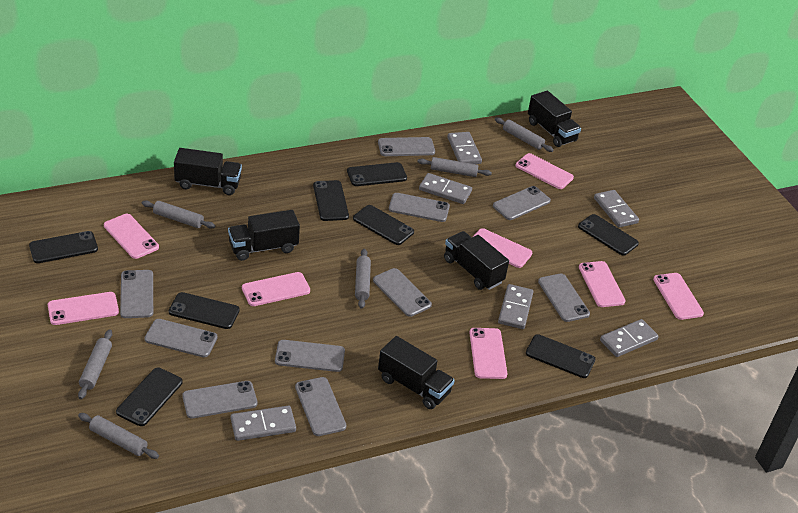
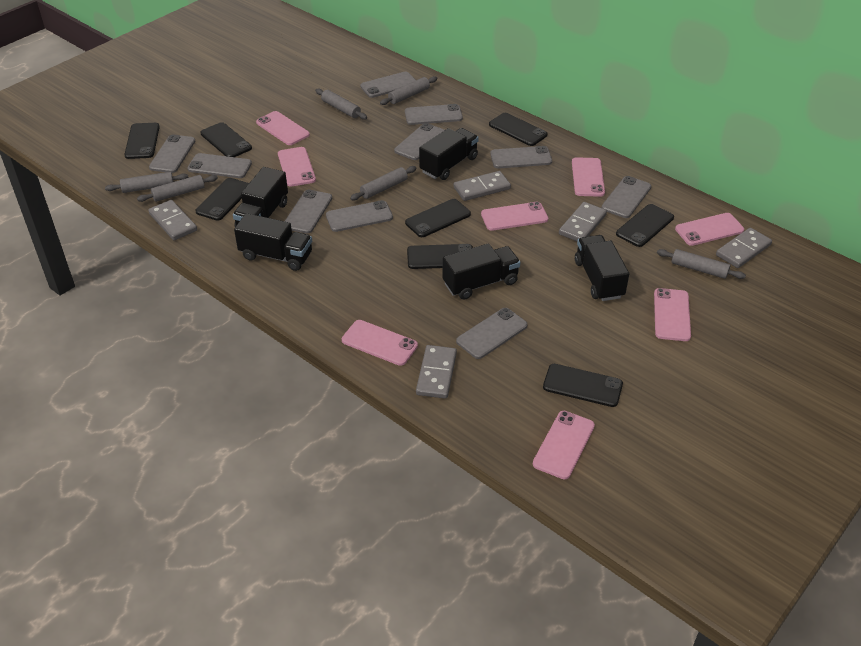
grey domino: 6 -> 5

